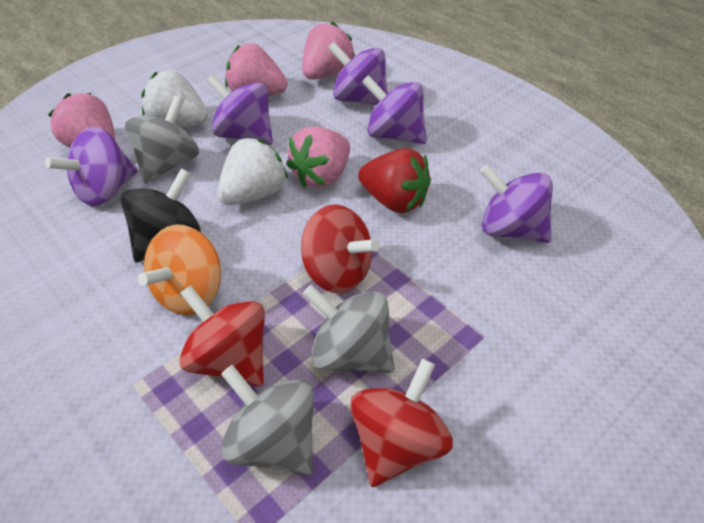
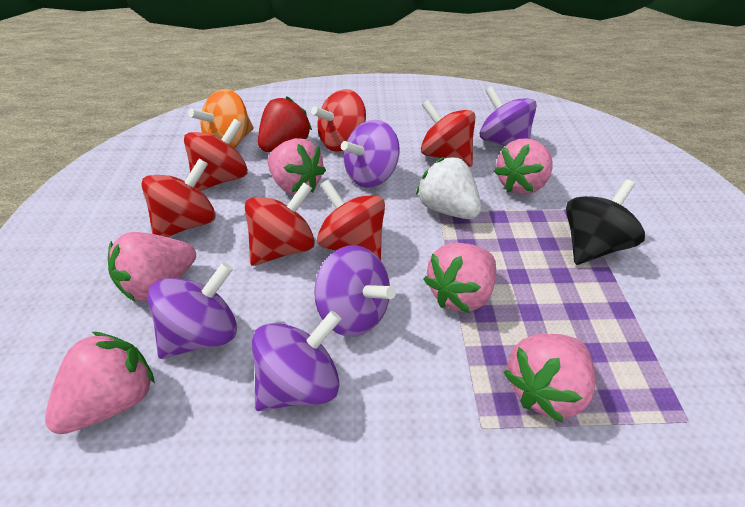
grey spinning top: 3 -> 0
pink strawberry: 4 -> 6
red spinning top: 3 -> 6
white strawberry: 2 -> 1

